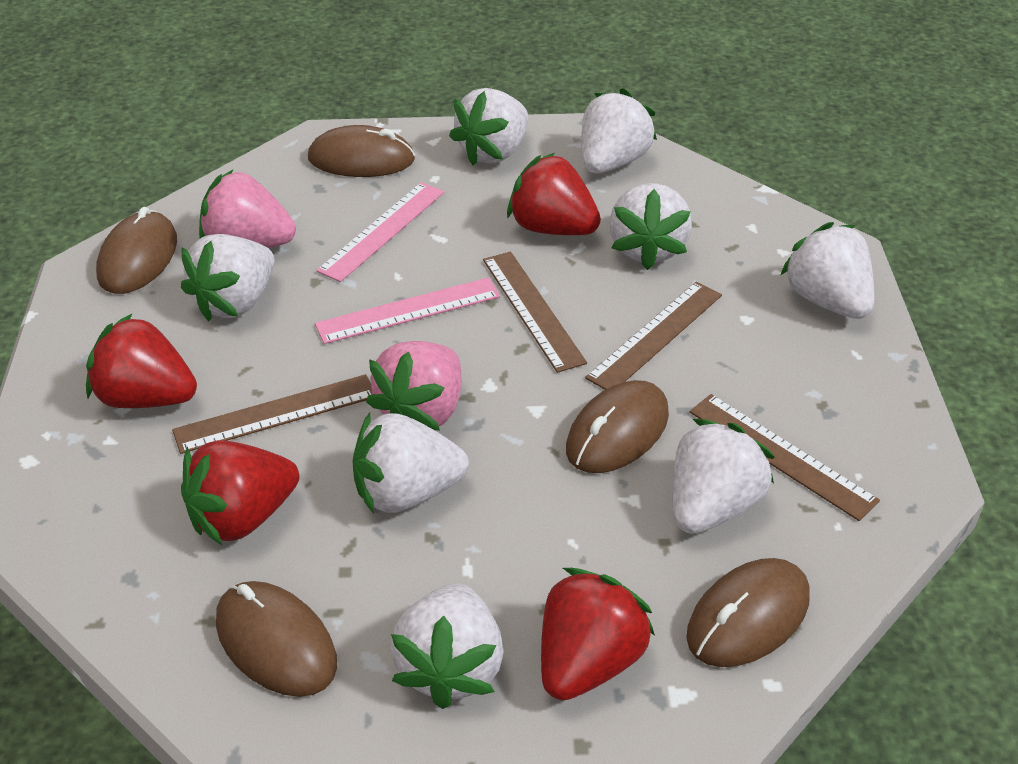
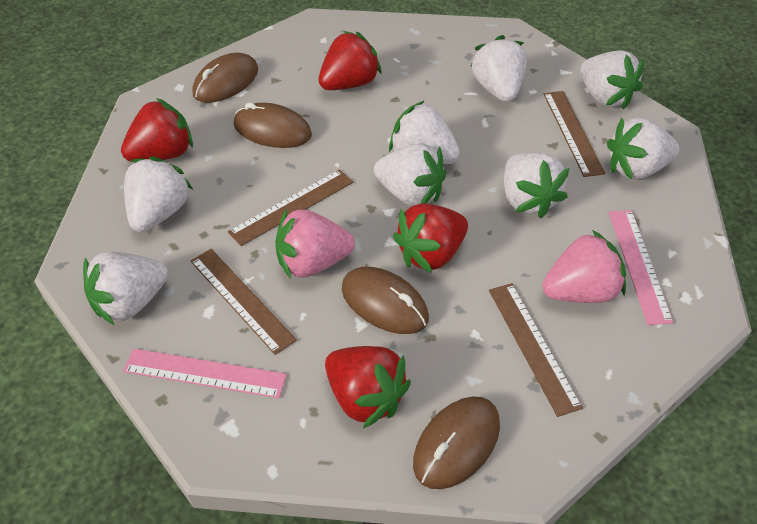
brown mouse: 5 -> 4

